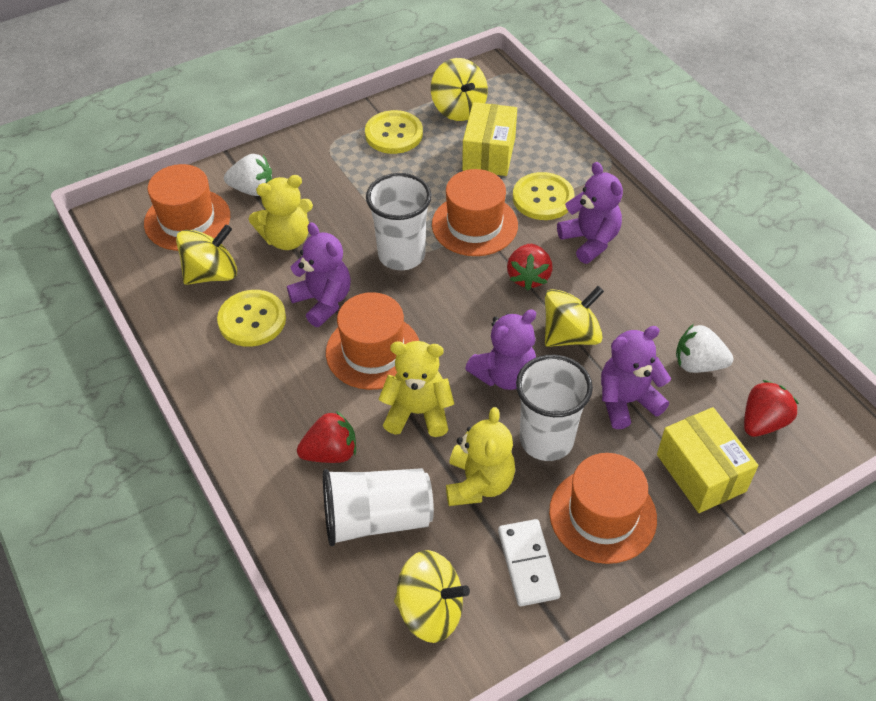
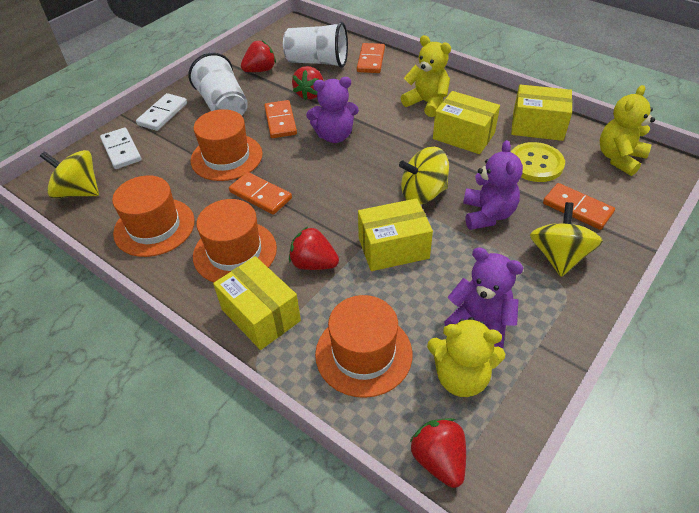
orange domino: 0 -> 4
purple teddy bear: 4 -> 3
red strawberry: 3 -> 4
white cup: 3 -> 2
white domino: 1 -> 2
white strawberry: 2 -> 0
yellow box: 2 -> 4
yellow button: 3 -> 1
yellow spinning top: 4 -> 3

